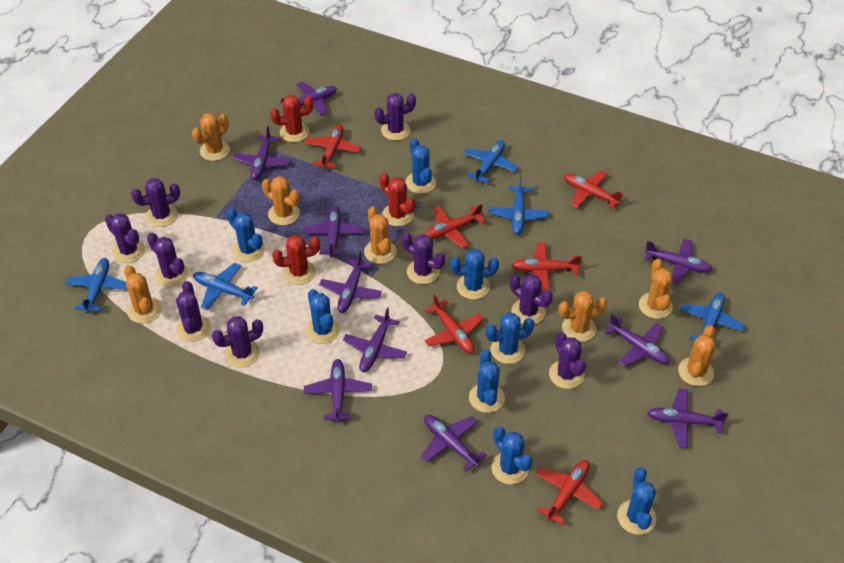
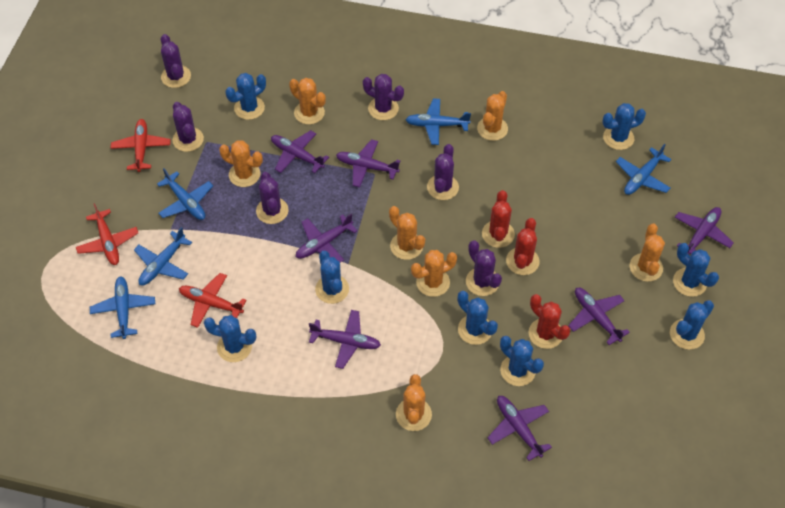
purple cactus: 9 -> 6
purple plane: 10 -> 7
red plane: 6 -> 3

